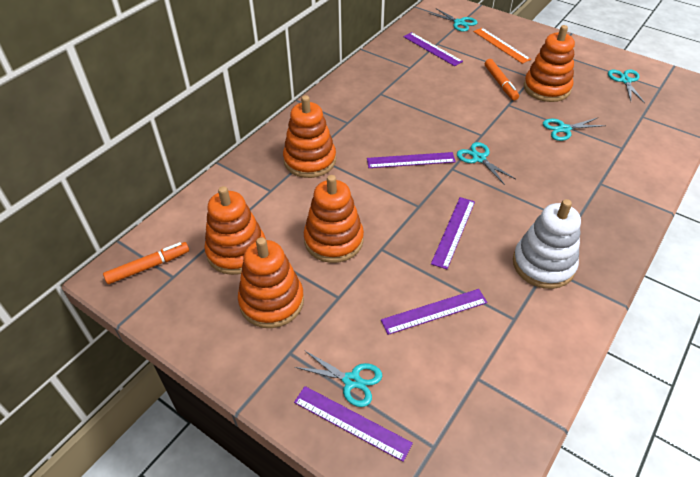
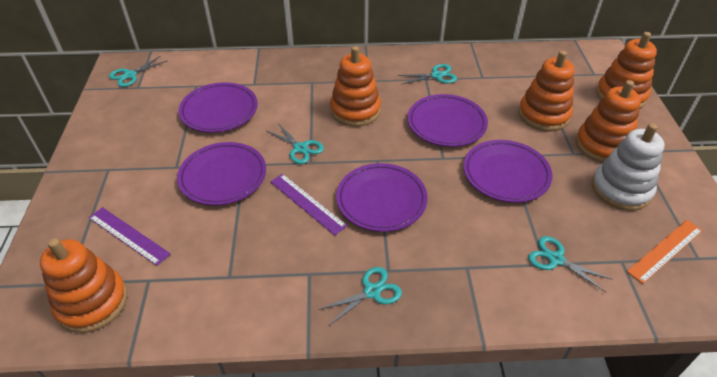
orange marker: 2 -> 0
purple plate: 0 -> 5
purple ruler: 5 -> 2

